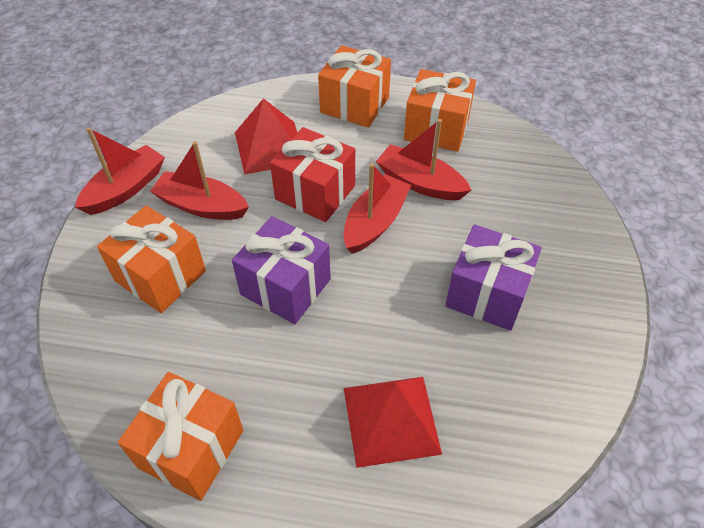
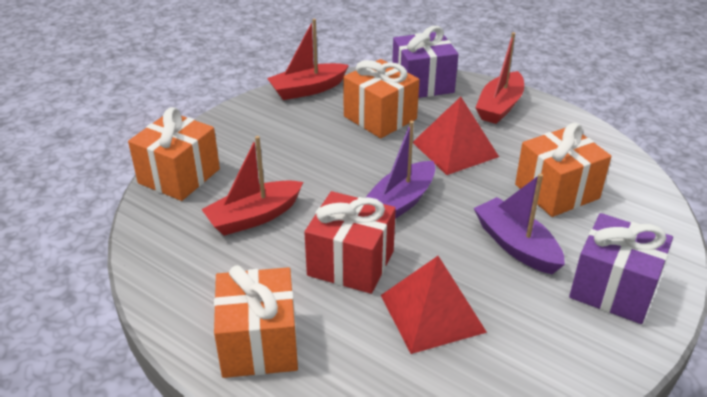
purple boat: 0 -> 2
red boat: 4 -> 3

